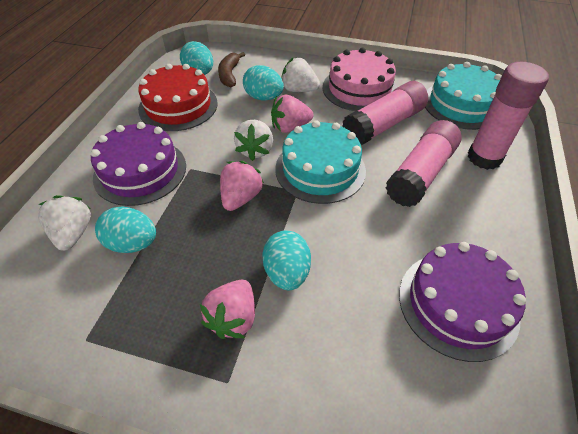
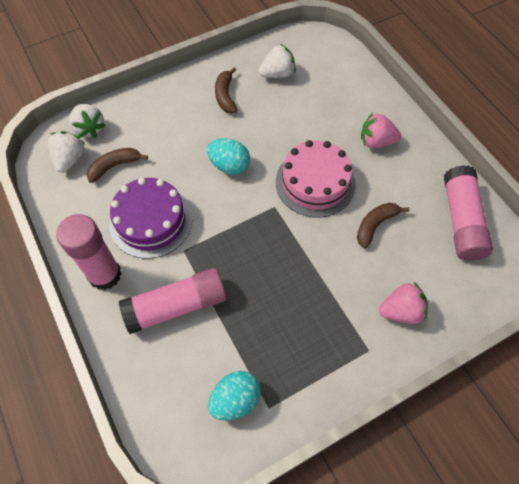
brown banana: 1 -> 3
pink strawberry: 3 -> 2
purple cake: 2 -> 1
red cake: 1 -> 0
turquoise cake: 2 -> 0
turquoise egg: 4 -> 2

